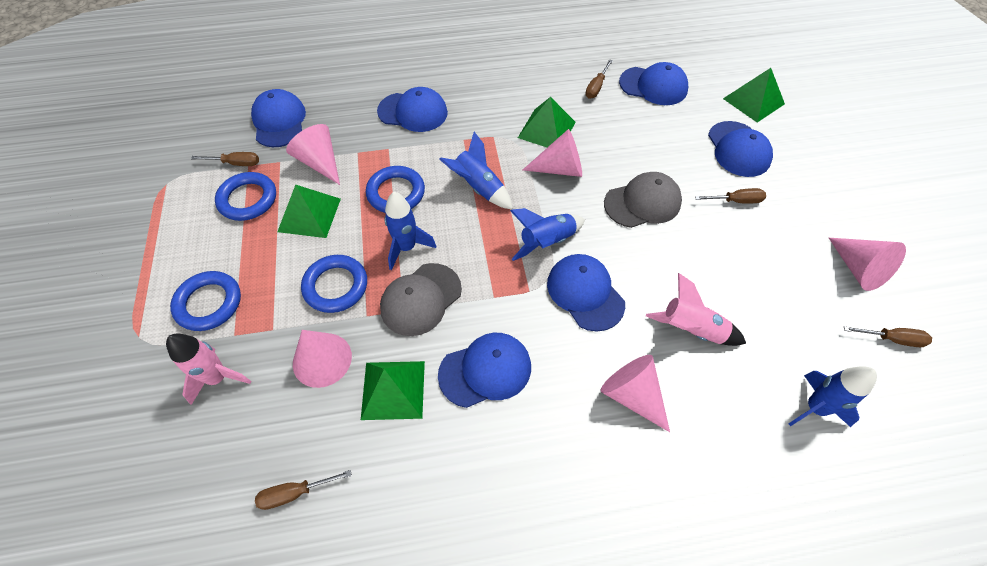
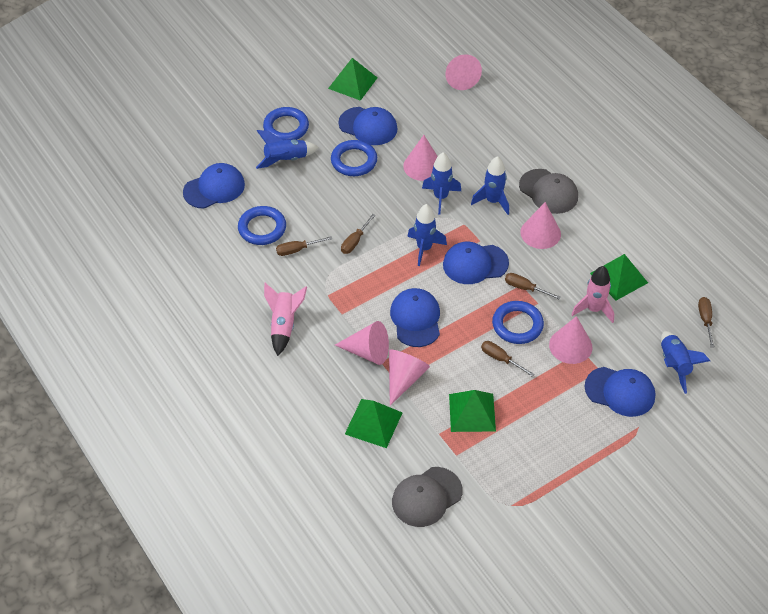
blue cap: 6 -> 5
blue rocket: 4 -> 5
pink cone: 5 -> 6

